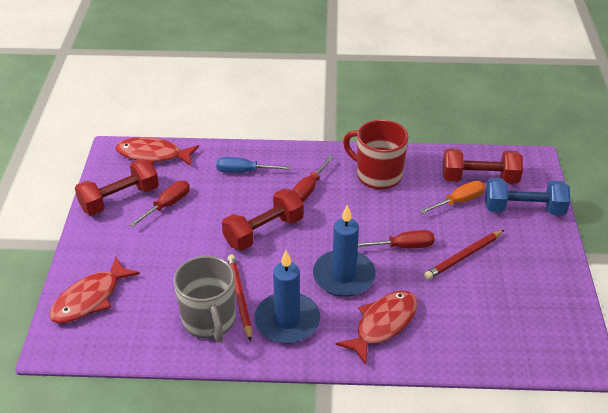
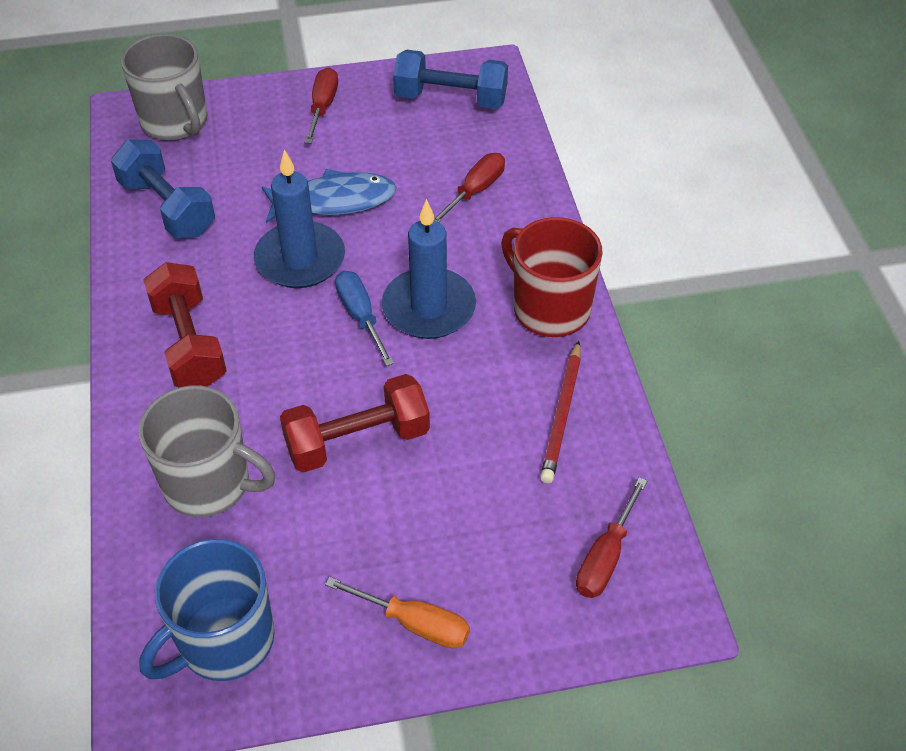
blue dumbbell: 1 -> 2
blue fish: 0 -> 1
blue mug: 0 -> 1
grey mug: 1 -> 2
red dumbbell: 3 -> 2
red fish: 3 -> 0
red pencil: 2 -> 1

